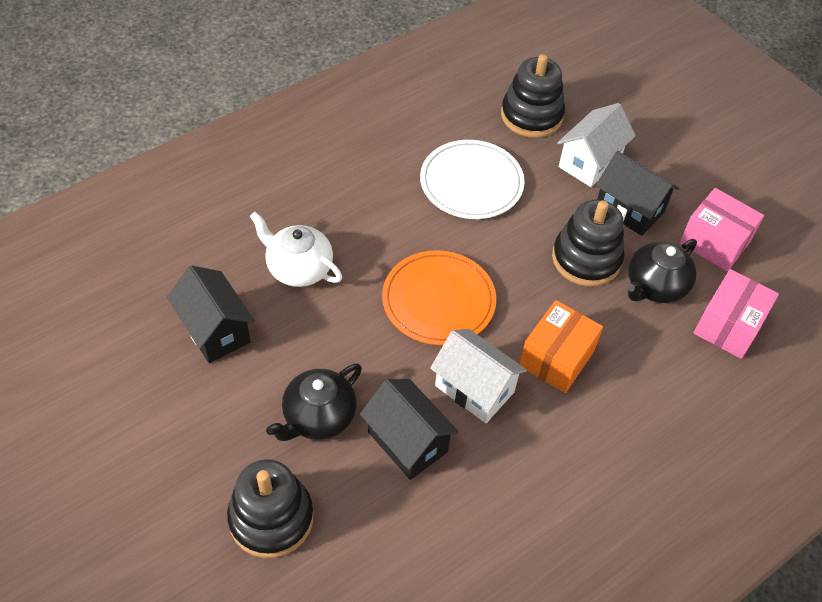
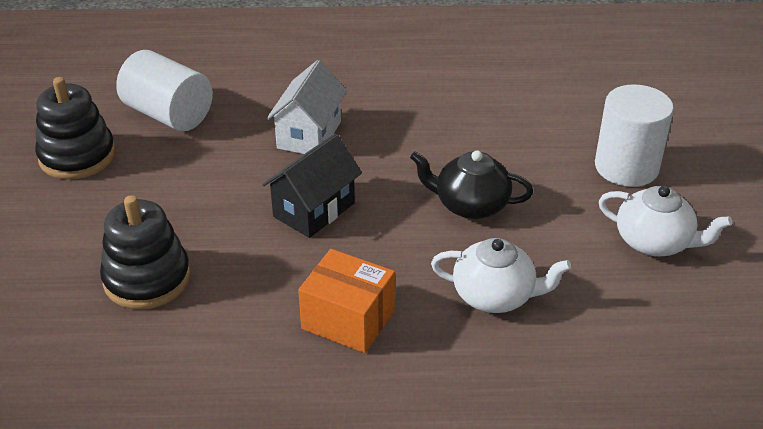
black house: 3 -> 1
black stacking toy: 3 -> 2
black teapot: 2 -> 1
orange plate: 1 -> 0
pink box: 2 -> 0
white cylinder: 0 -> 2
white house: 2 -> 1
white plate: 1 -> 0
white teapot: 1 -> 2

